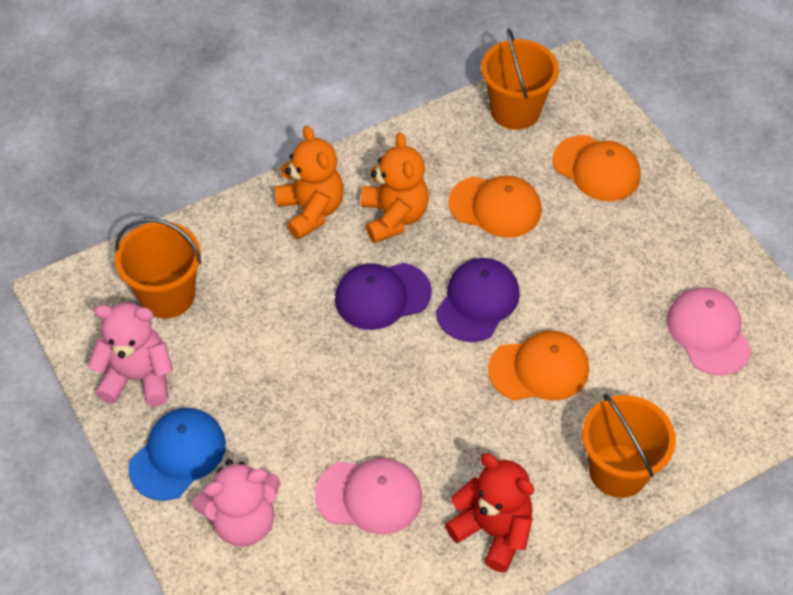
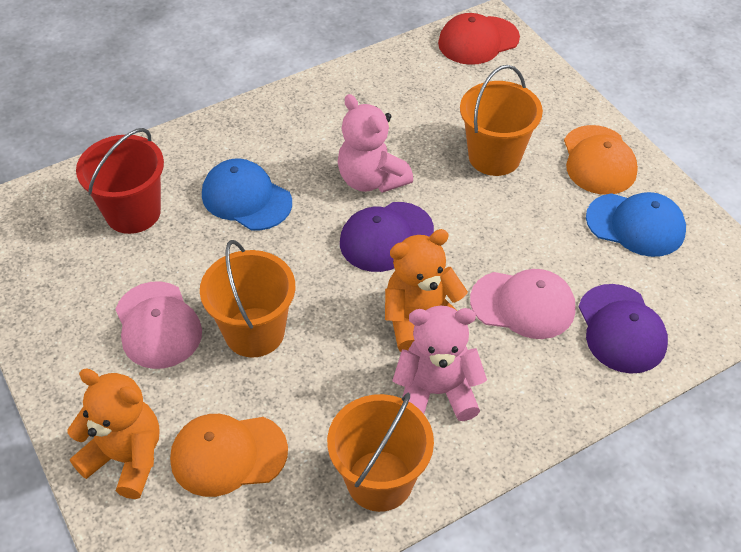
blue cap: 1 -> 2
orange cap: 3 -> 2
red bucket: 0 -> 1
red cap: 0 -> 1
red teddy bear: 1 -> 0

